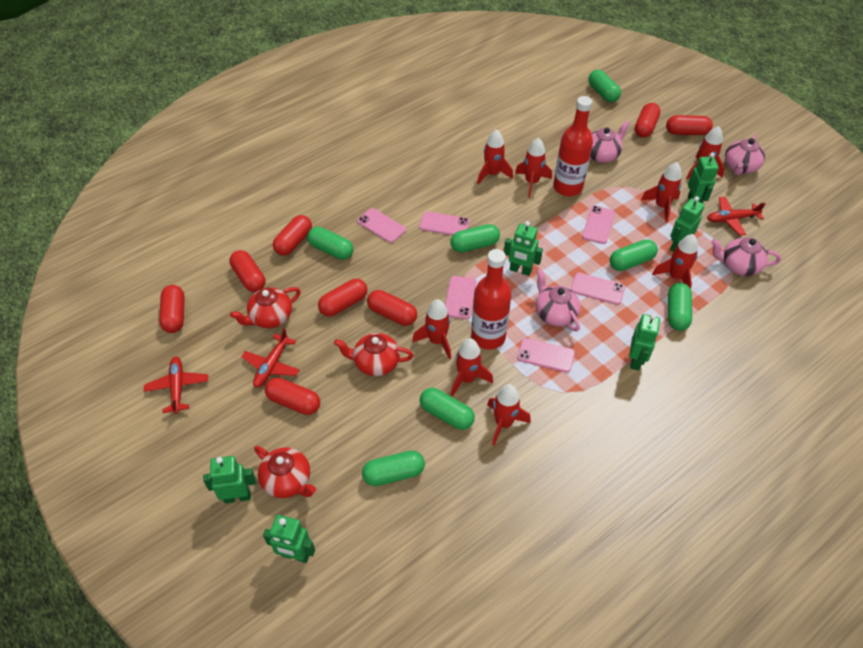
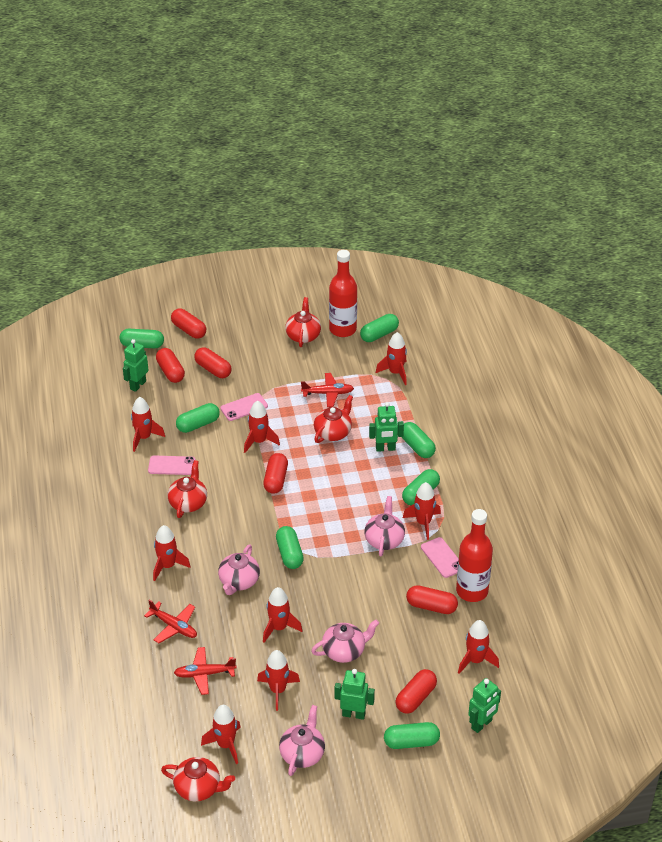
green robot: 6 -> 4
pink phone: 6 -> 3
red capsule: 8 -> 6
red rocket: 8 -> 9
red teapot: 3 -> 4

